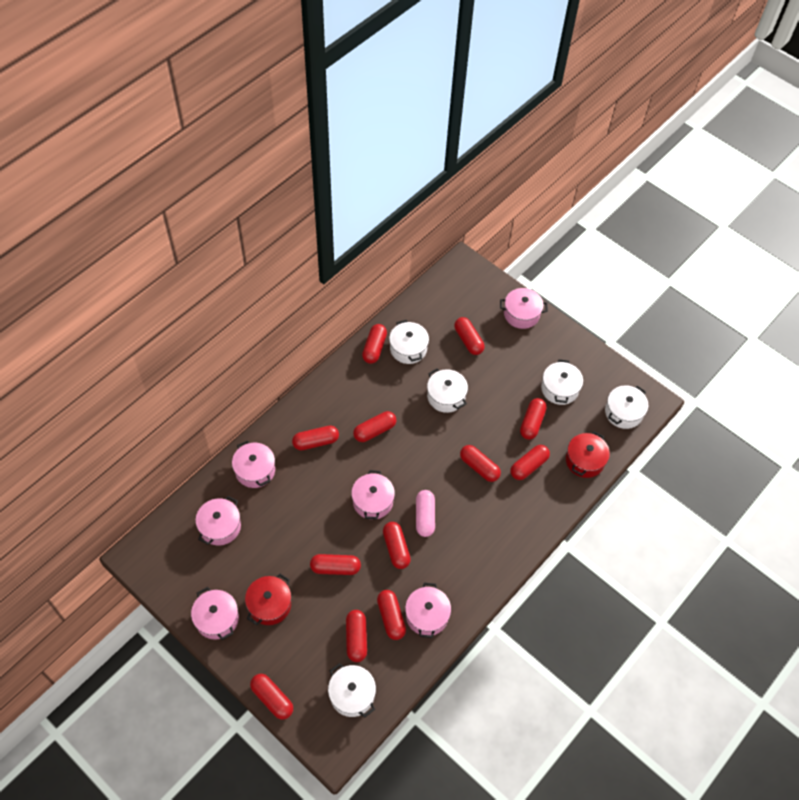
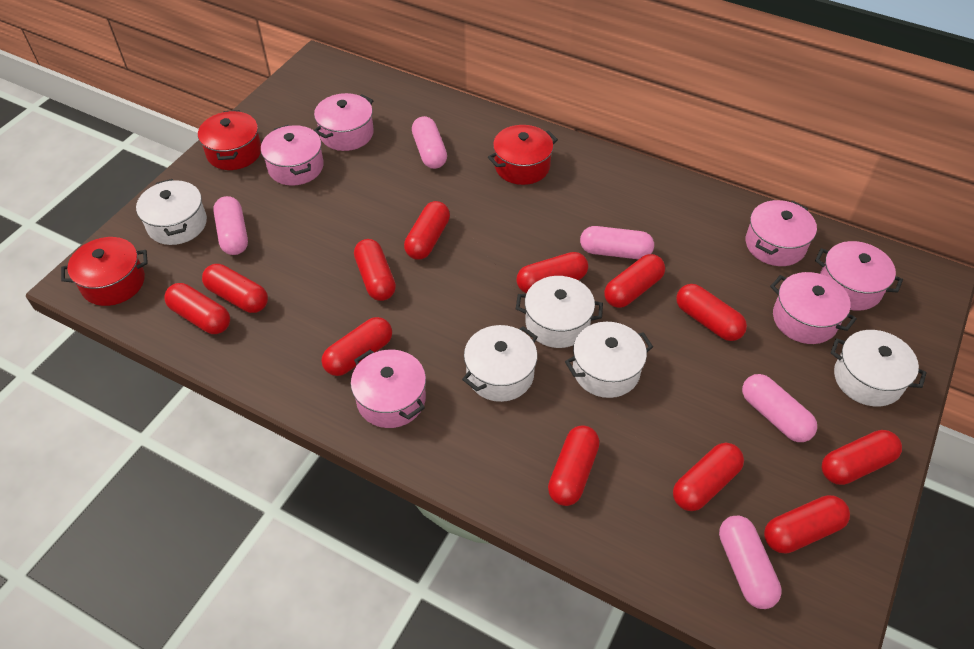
pink capsule: 1 -> 5
red pot: 2 -> 3

